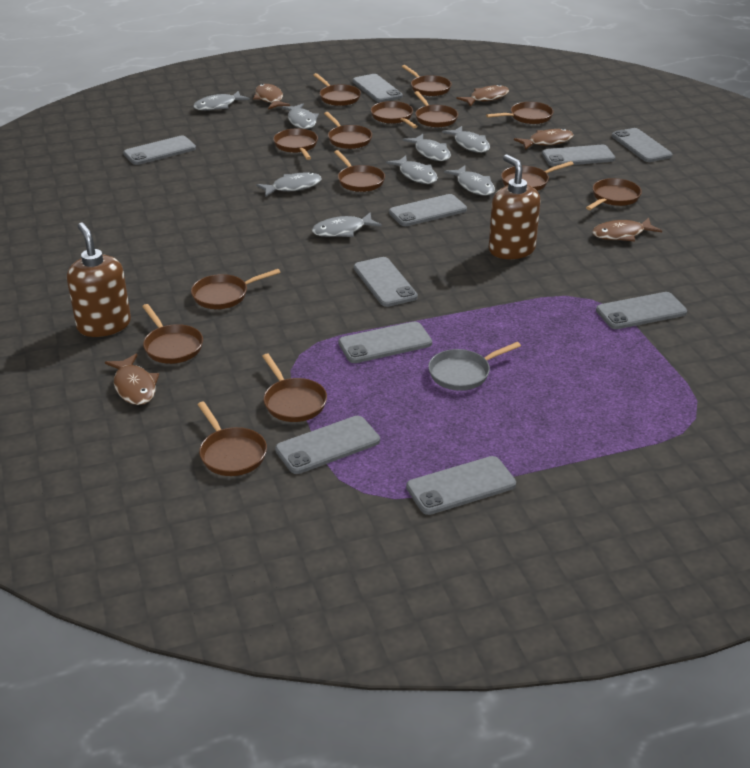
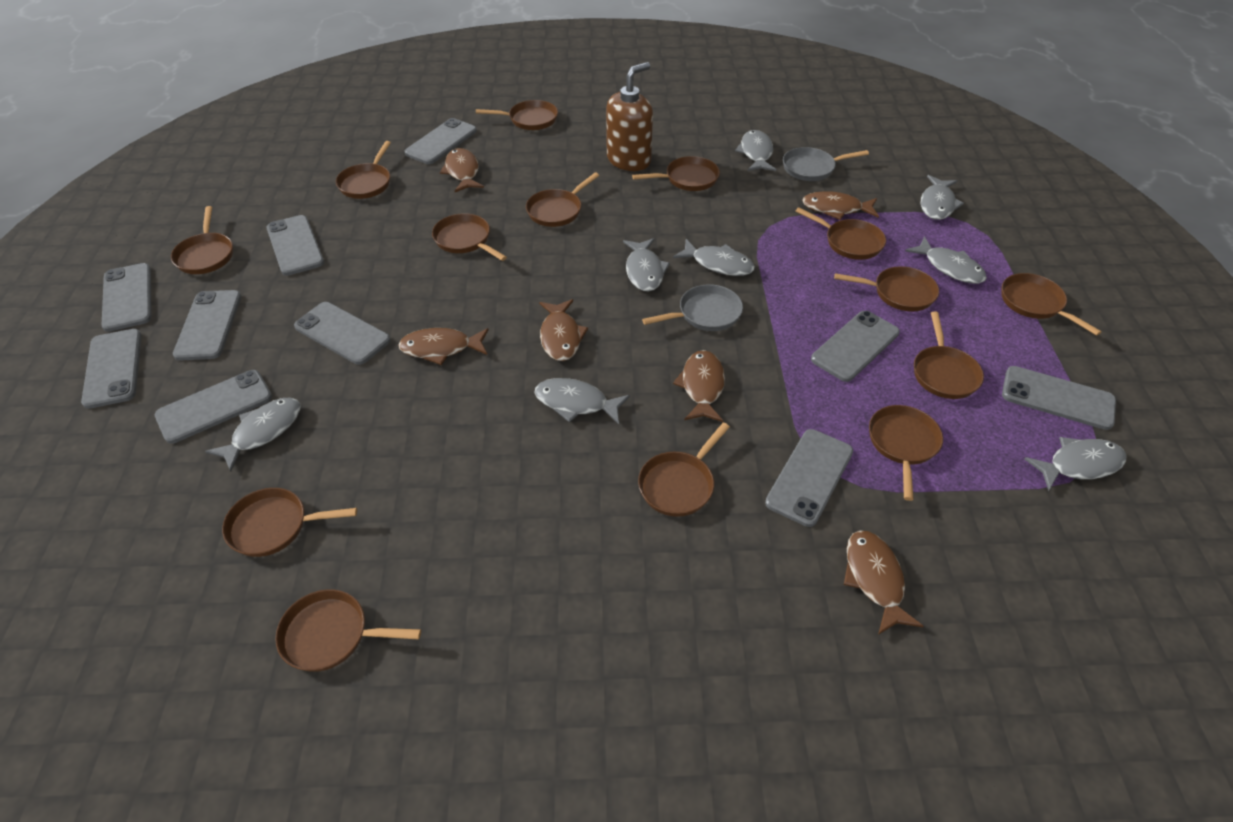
brown fish: 5 -> 6
brown soap dispenser: 2 -> 1
grey pan: 1 -> 2

